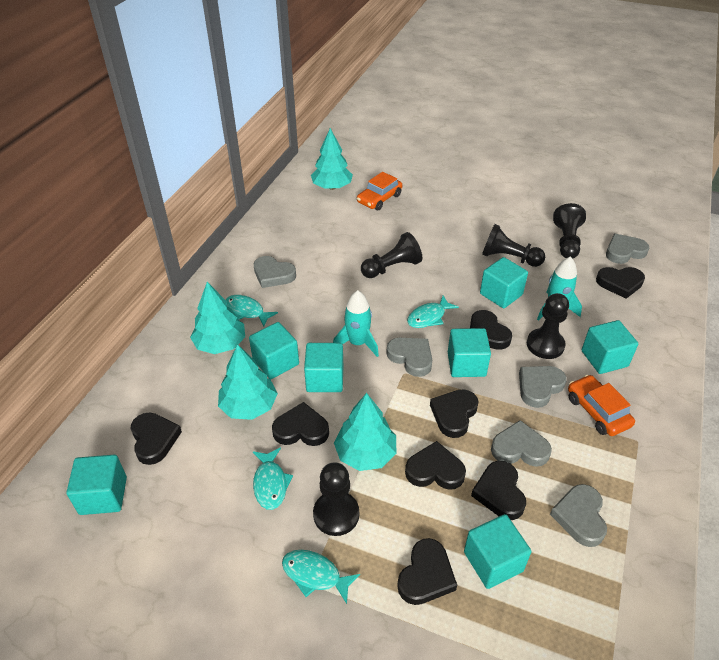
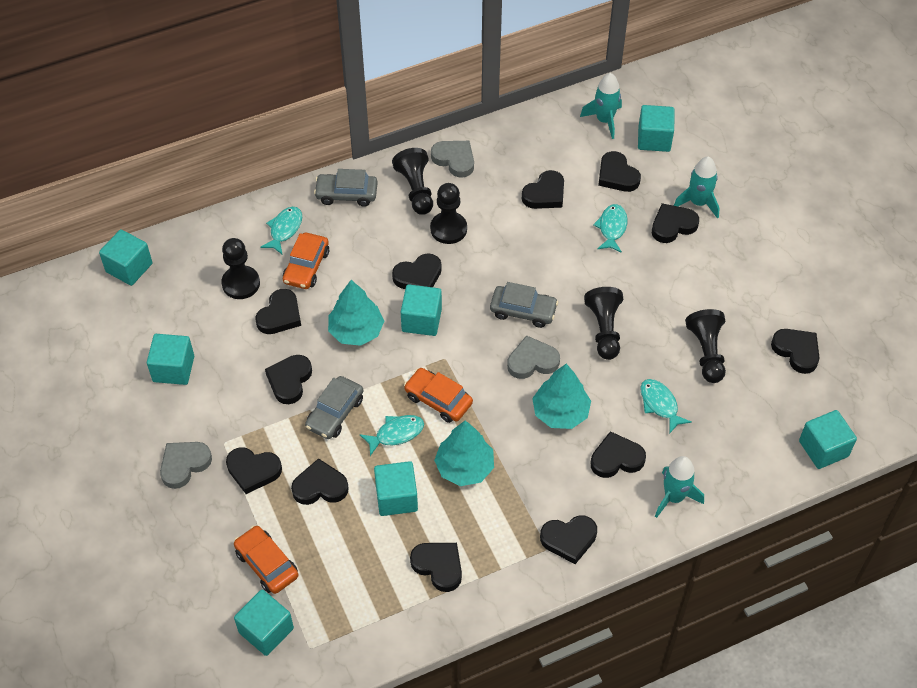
black heart: 8 -> 12
grey car: 0 -> 3
grey heart: 6 -> 3
orange car: 2 -> 3
turquoise rocket: 2 -> 3
turquoise tree: 4 -> 3

